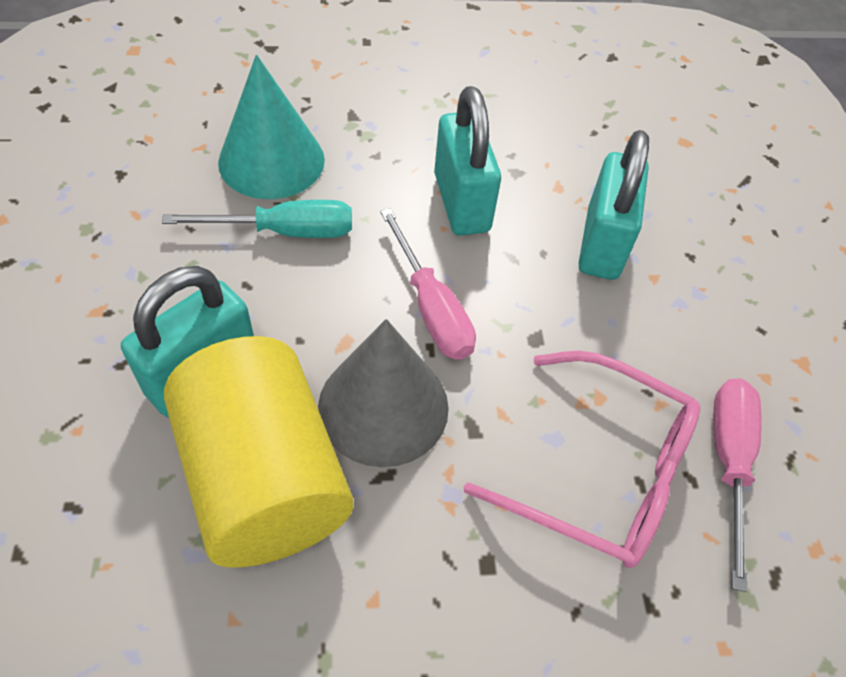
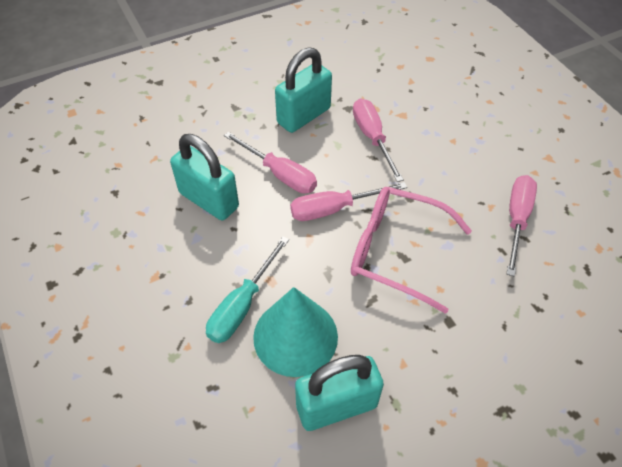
grey cone: 1 -> 0
pink screwdriver: 2 -> 4
yellow cylinder: 1 -> 0

